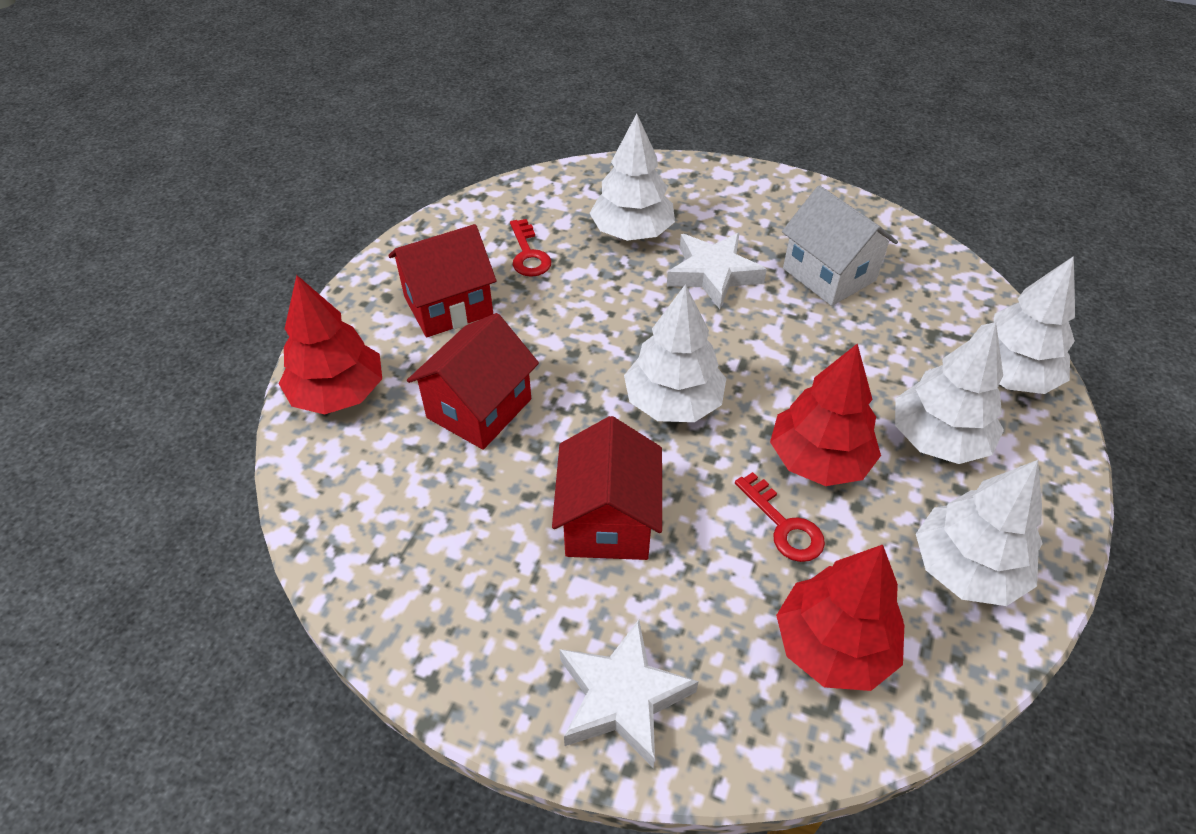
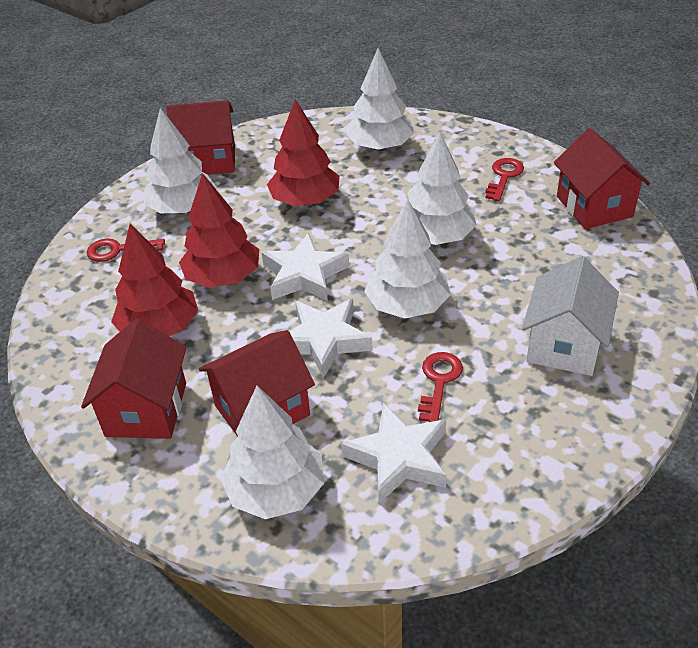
red house: 3 -> 4
red key: 2 -> 3
white star: 2 -> 3

